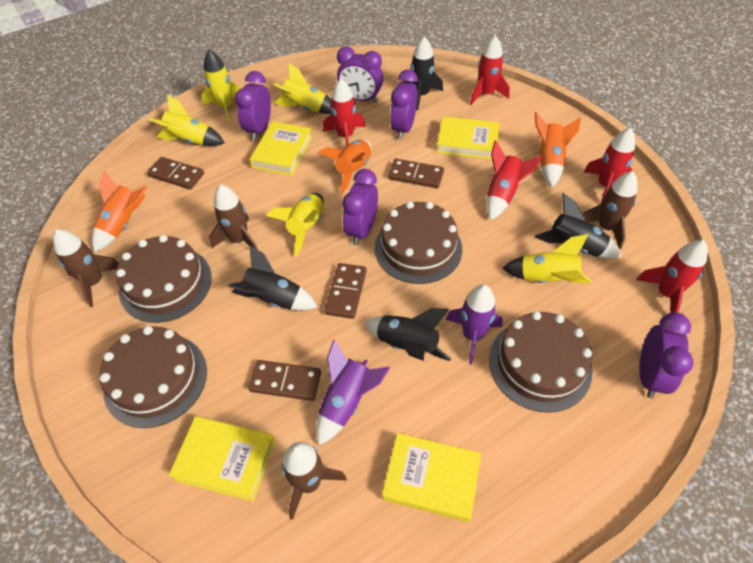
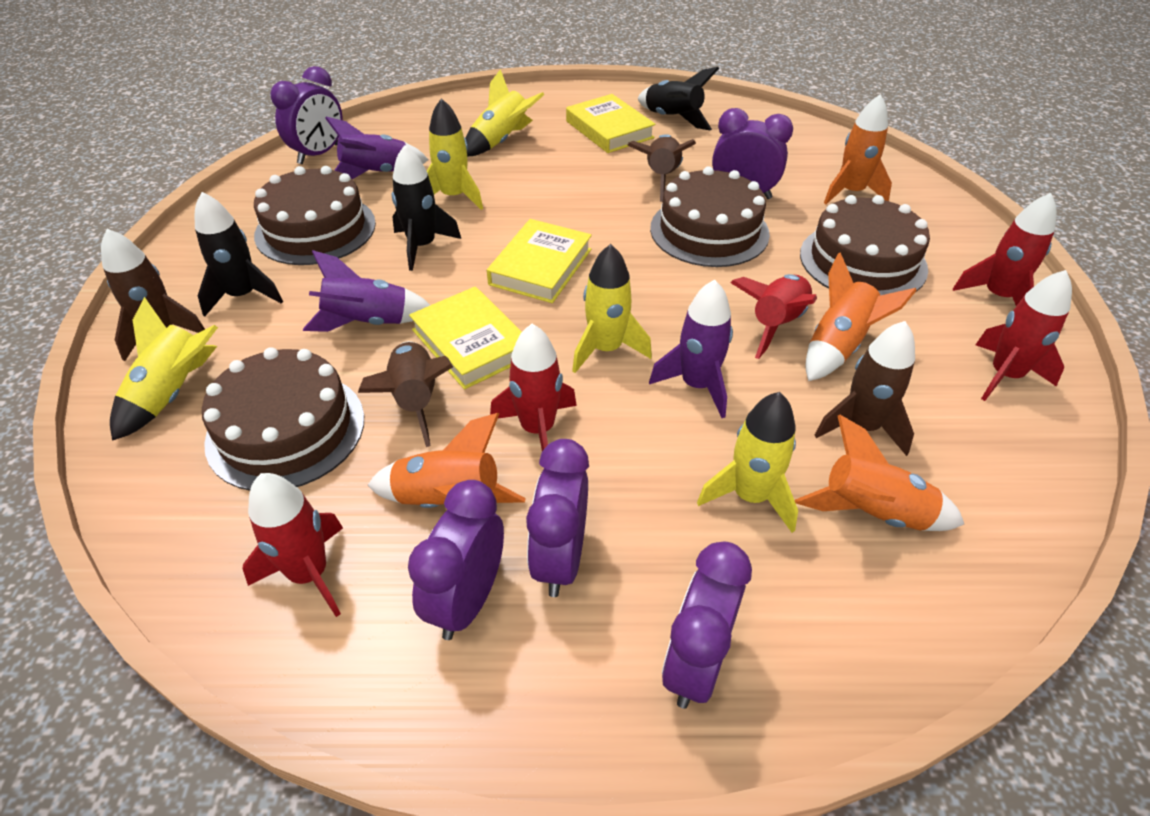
black rocket: 4 -> 3
brown domino: 4 -> 0
orange rocket: 3 -> 4
purple rocket: 2 -> 3
yellow book: 4 -> 3

